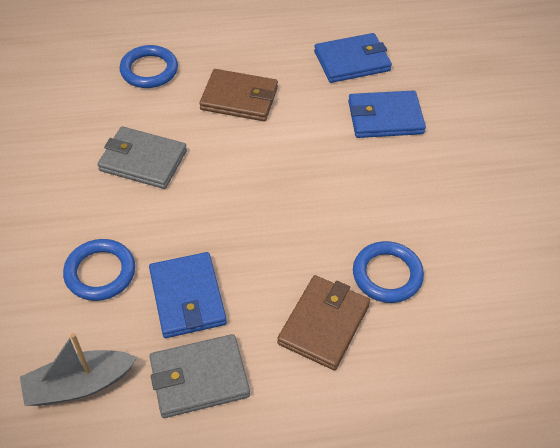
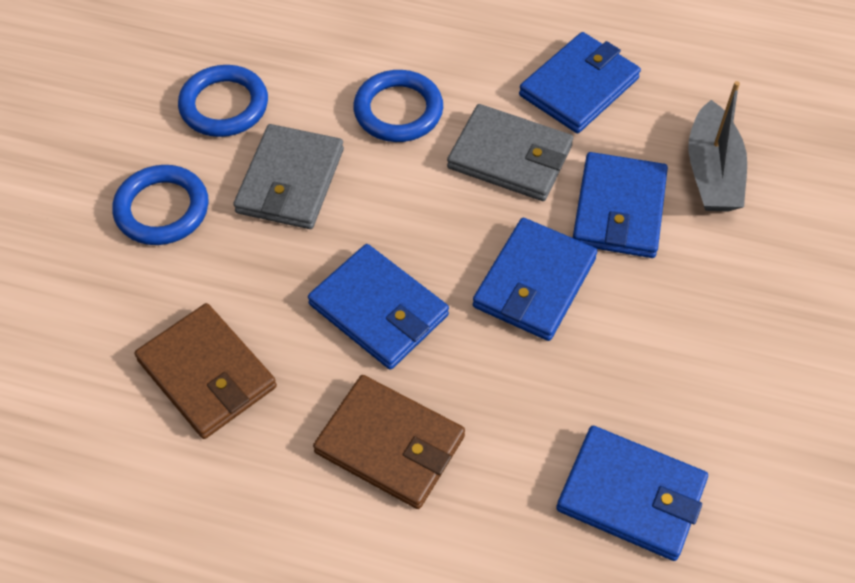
blue wallet: 3 -> 5

